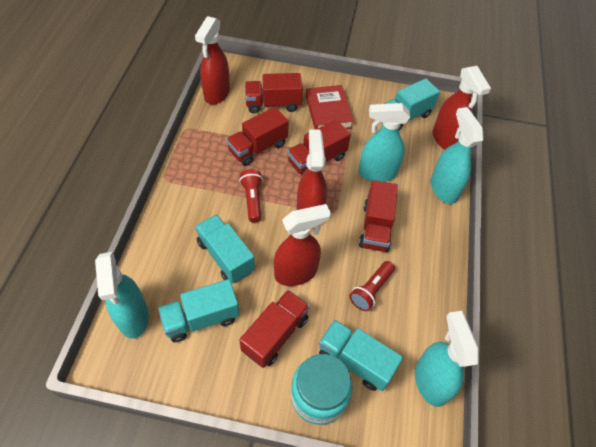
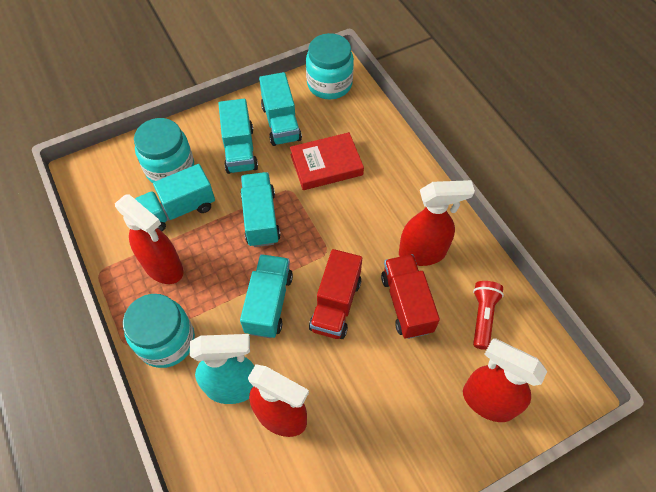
red flashlight: 2 -> 1
red truck: 5 -> 2
turquoise jar: 1 -> 3
turquoise spray bottle: 4 -> 1
turquoise truck: 4 -> 5

